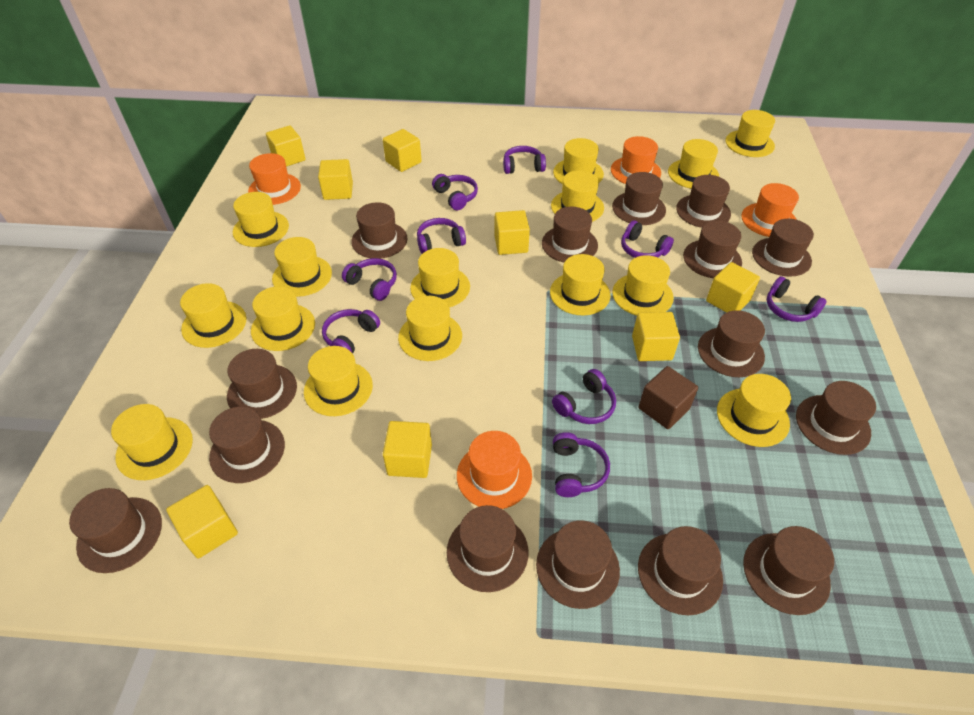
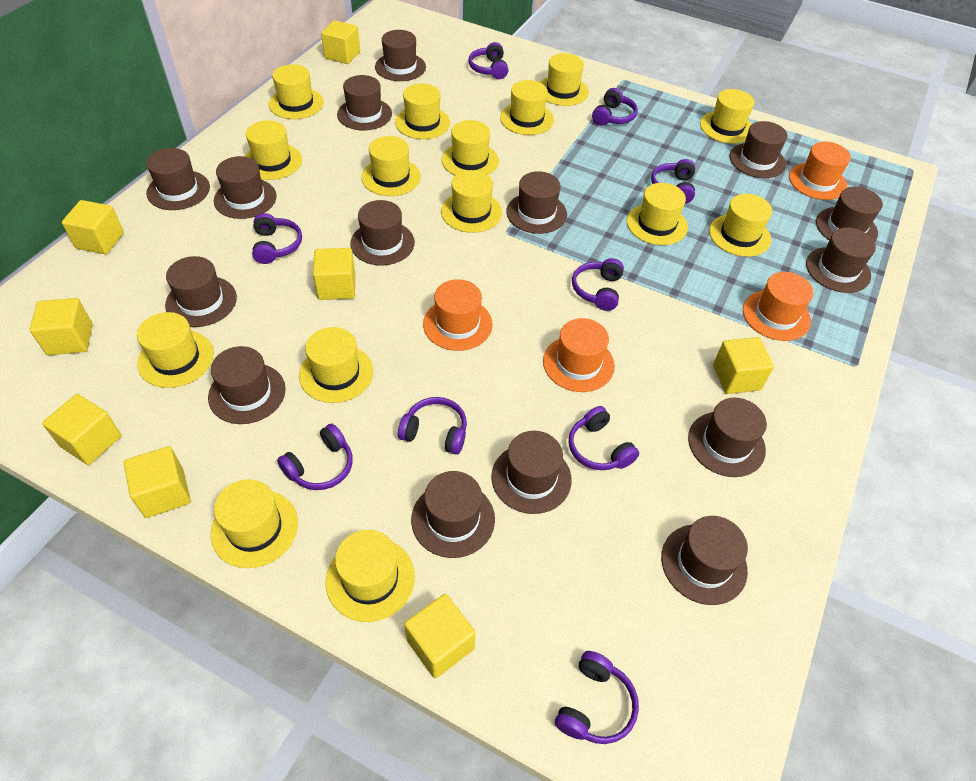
brown cube: 1 -> 0

